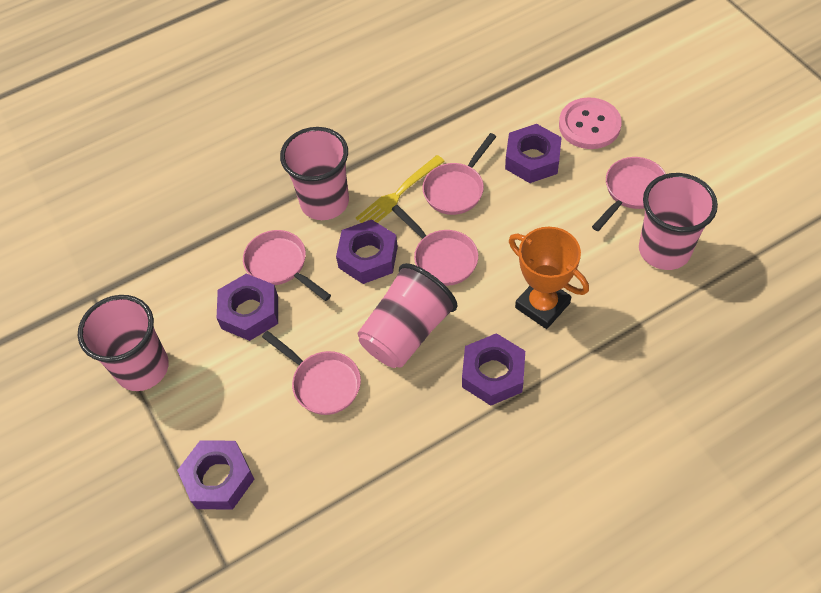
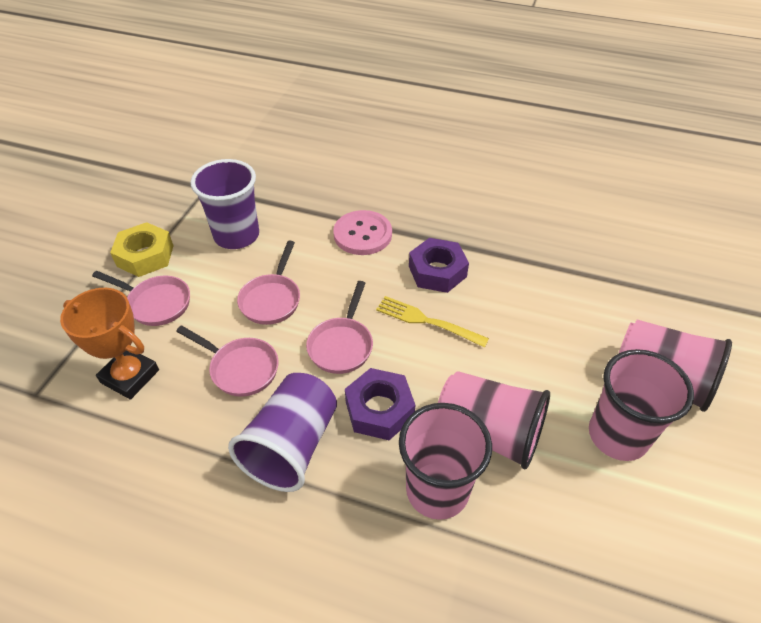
pink pan: 5 -> 4
purple cup: 0 -> 2
purple nut: 5 -> 2
yellow nut: 0 -> 1

